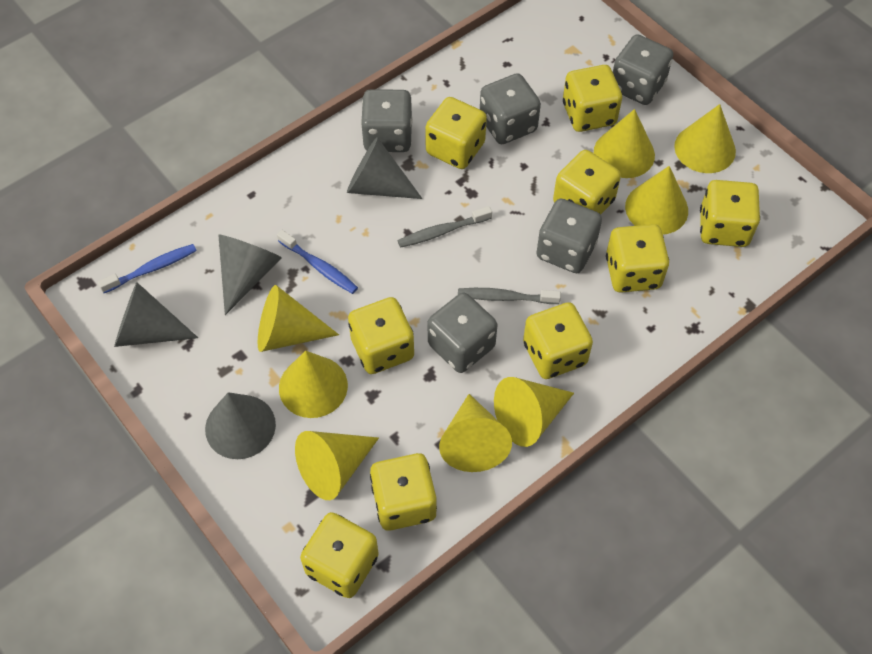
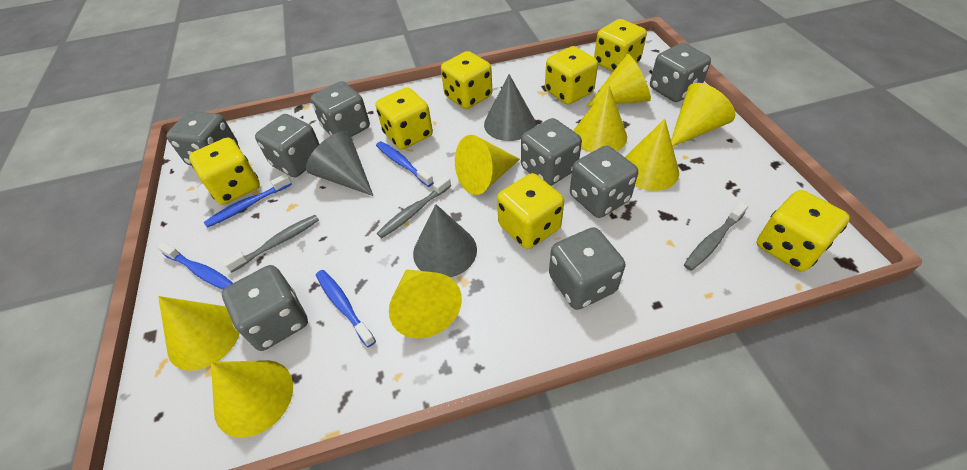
blue toothbrush: 2 -> 4
grey cone: 4 -> 3
grey dice: 5 -> 8
grey toothbrush: 2 -> 3
yellow dice: 9 -> 7

